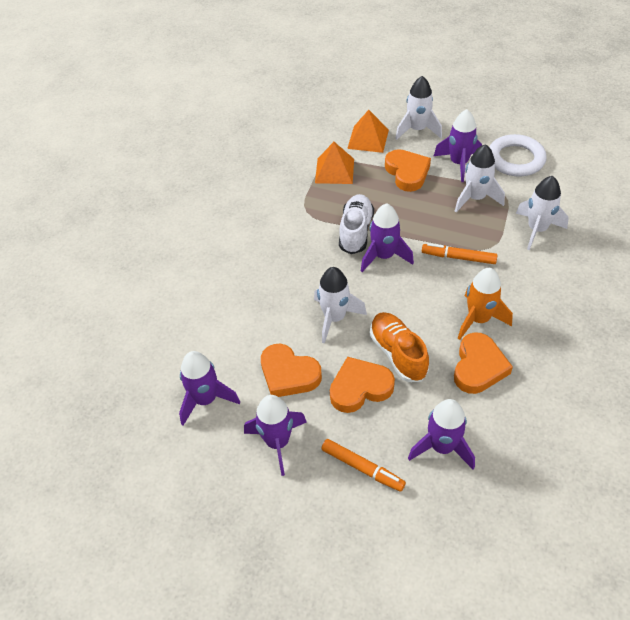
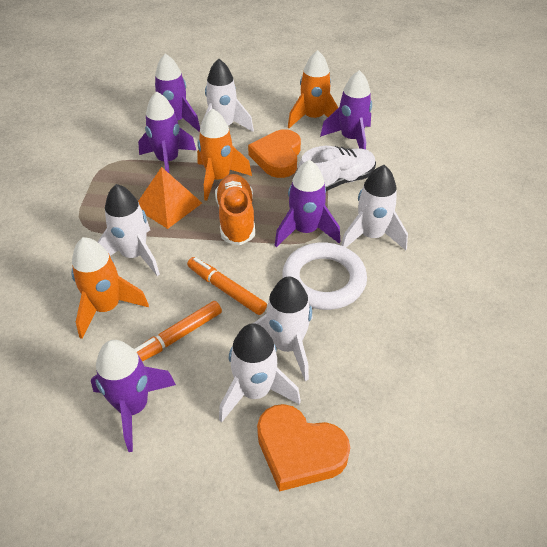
orange heart: 4 -> 2
orange pyramid: 2 -> 1
orange rocket: 1 -> 3
white rocket: 4 -> 5

